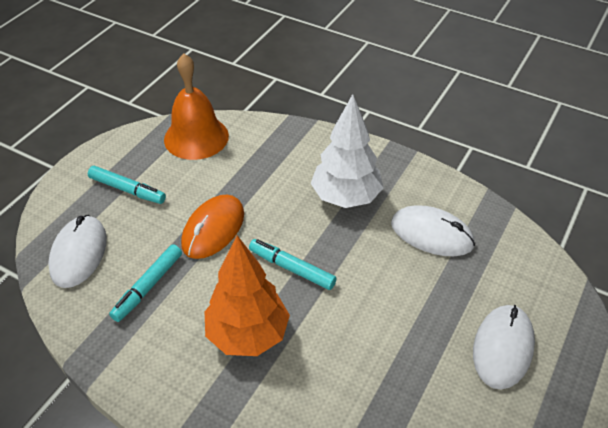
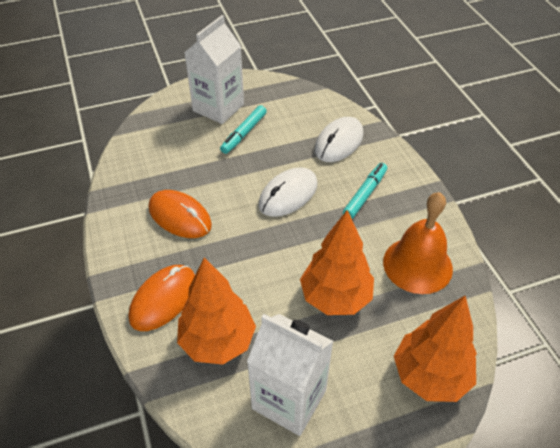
orange mouse: 1 -> 2
orange tree: 1 -> 3
turquoise marker: 3 -> 2
white carton: 0 -> 2
white mouse: 3 -> 2
white tree: 1 -> 0

